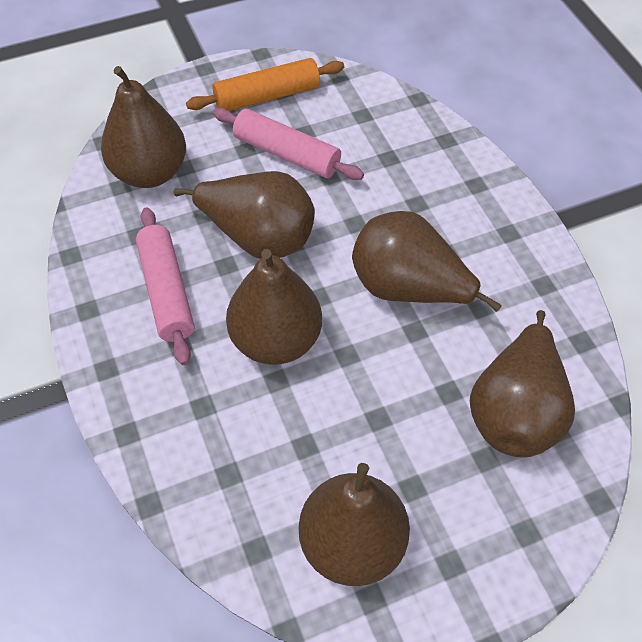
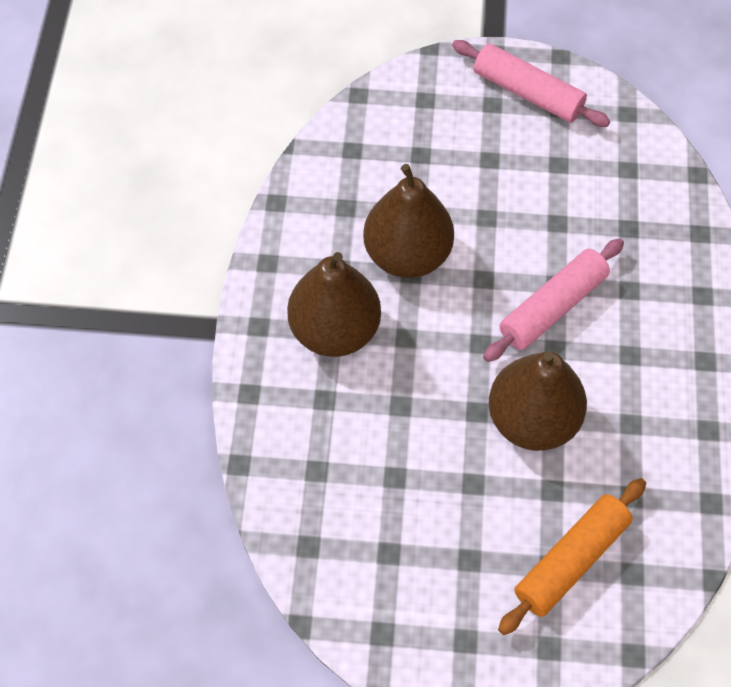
brown pear: 6 -> 3

